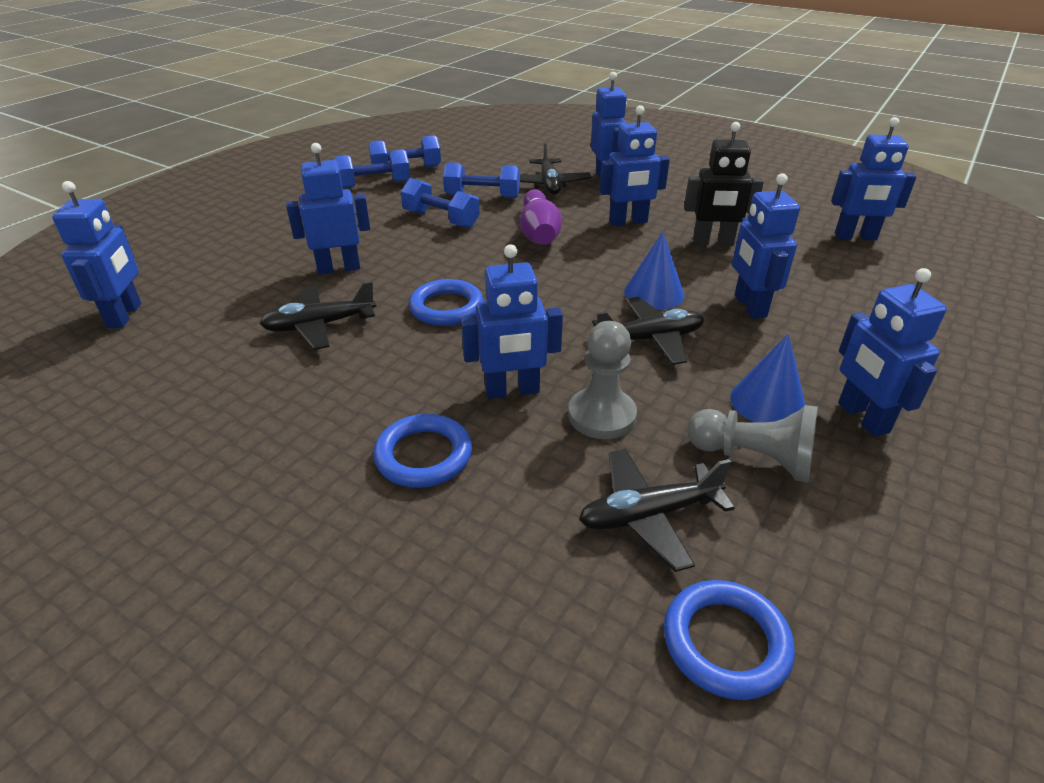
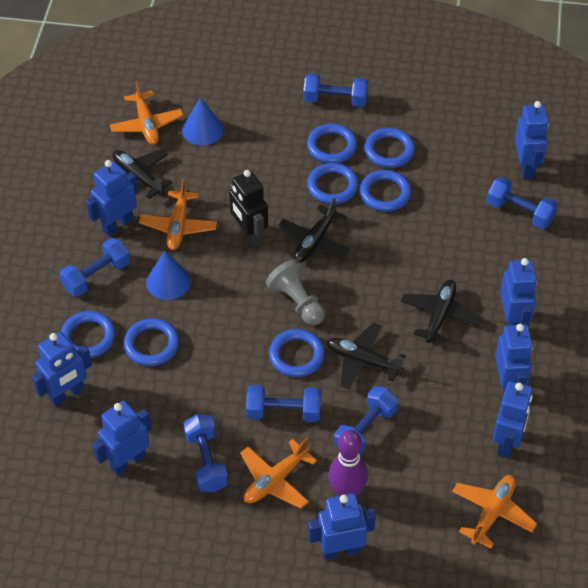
blue dumbbell: 4 -> 6
blue ring: 3 -> 7
grey pawn: 2 -> 1
orange plane: 0 -> 4

